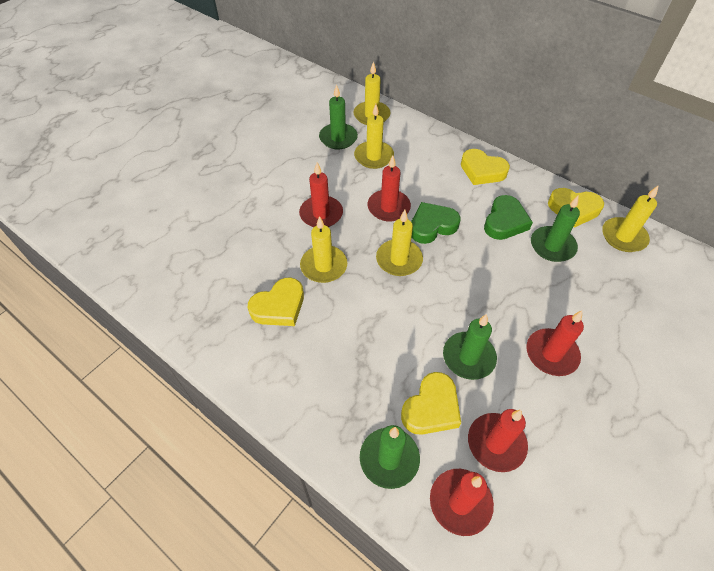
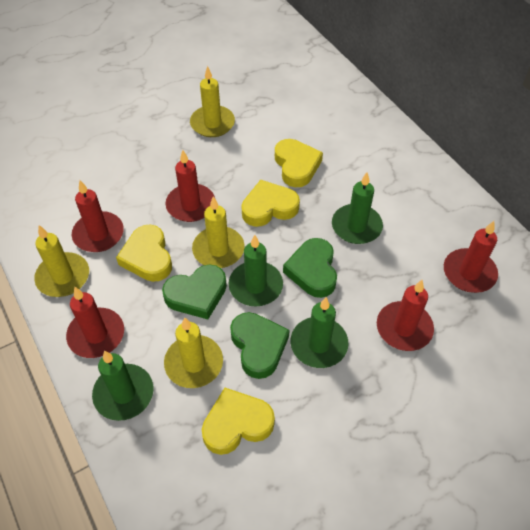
green heart: 2 -> 3
yellow candle: 5 -> 4

